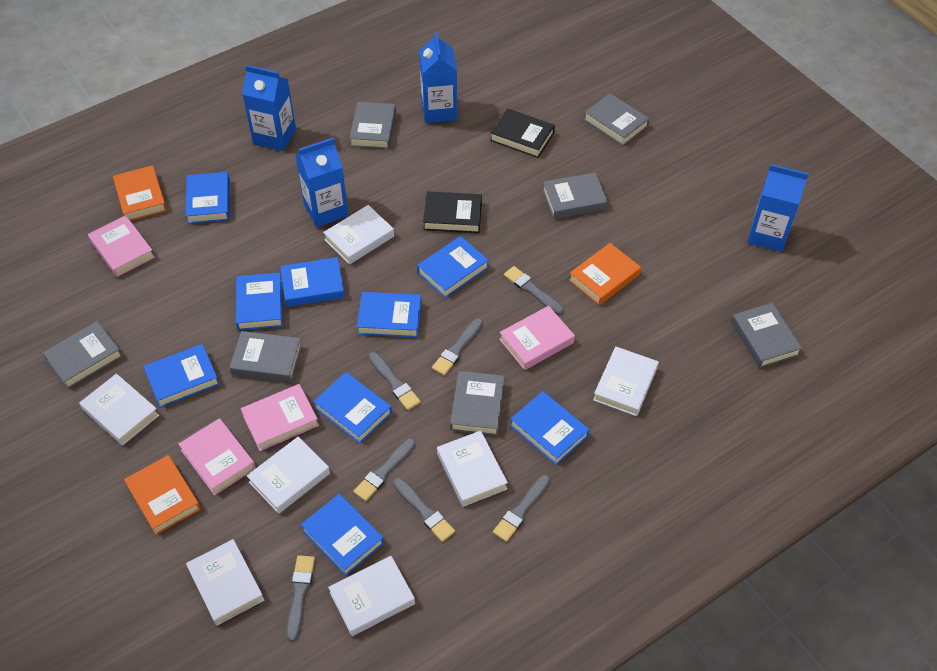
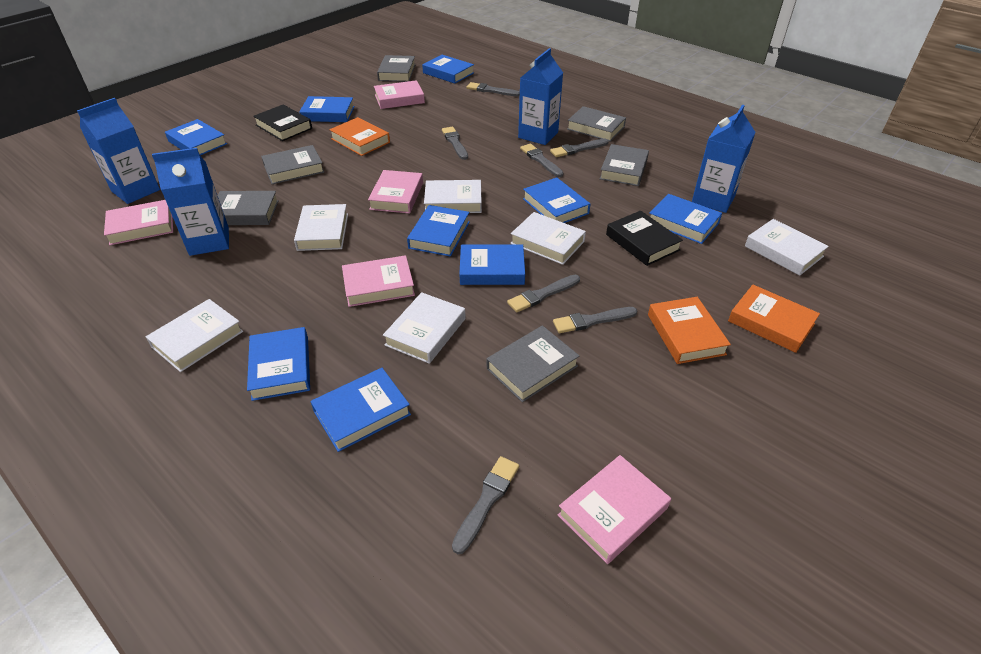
grey book: 7 -> 6
pink book: 4 -> 5
white book: 7 -> 6

